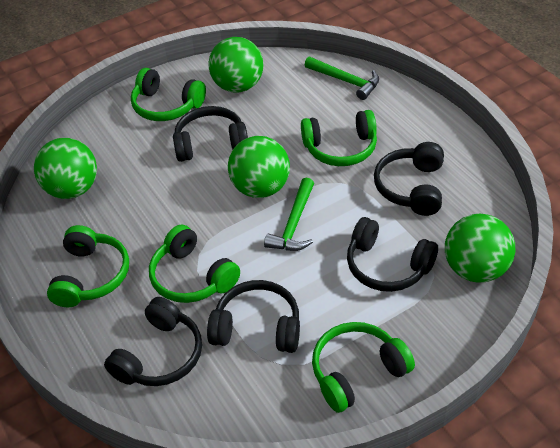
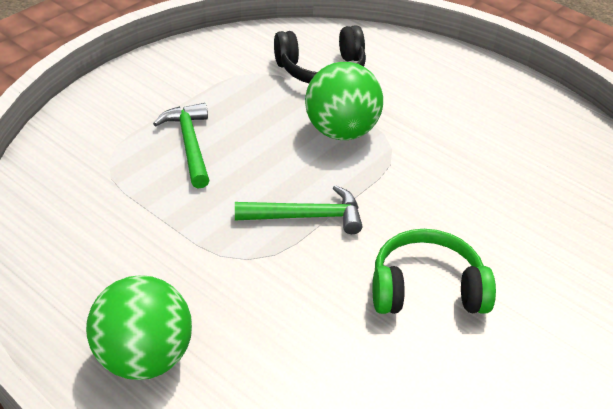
black headphones: 5 -> 1
green ball: 4 -> 2
green headphones: 5 -> 1

